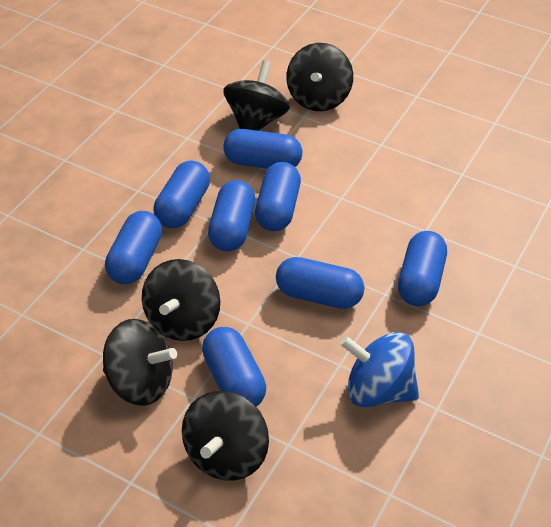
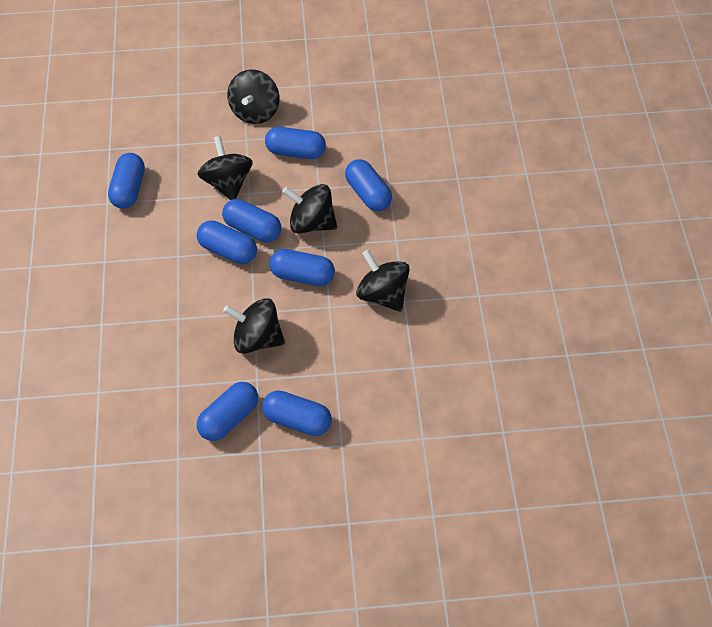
blue spinning top: 1 -> 0

